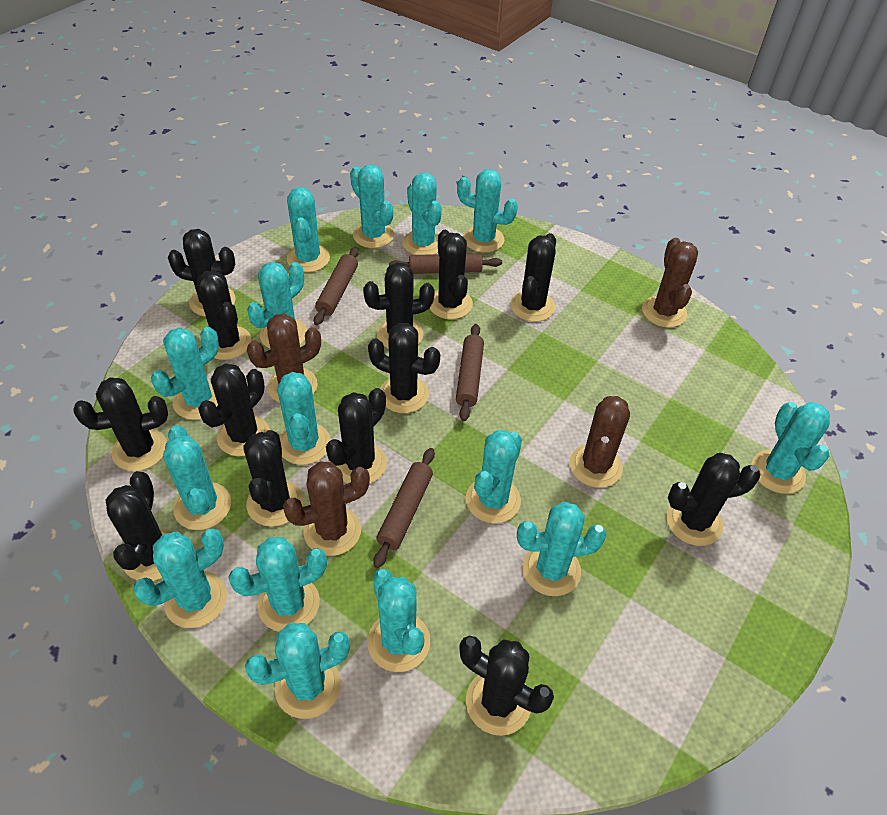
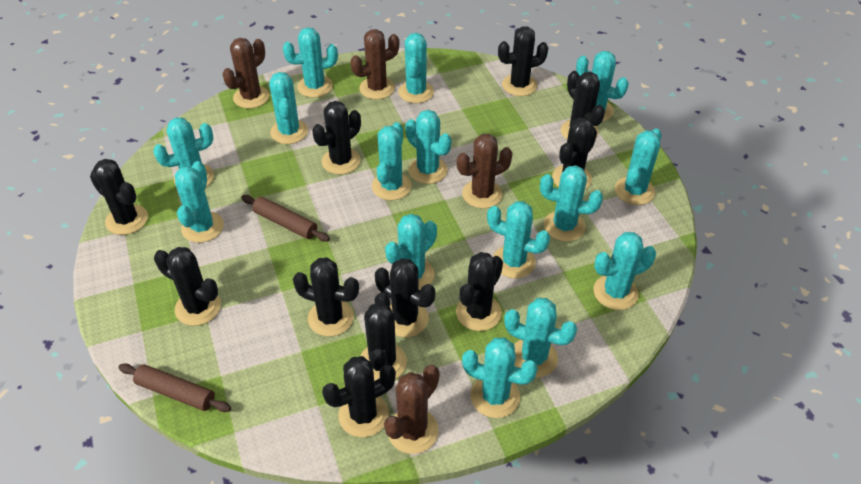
black cactus: 13 -> 11
brown rolling pin: 4 -> 2

